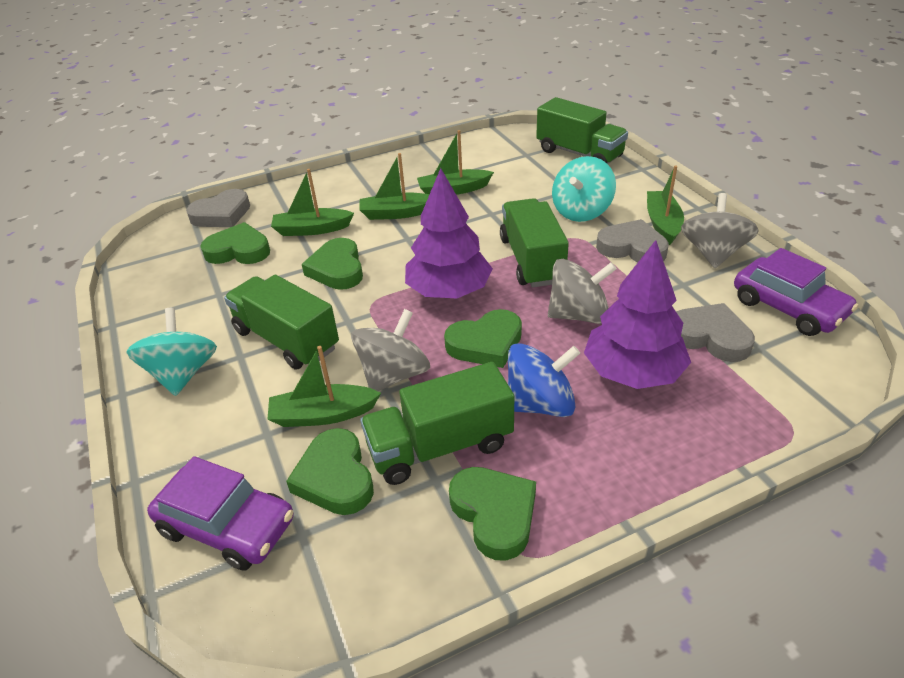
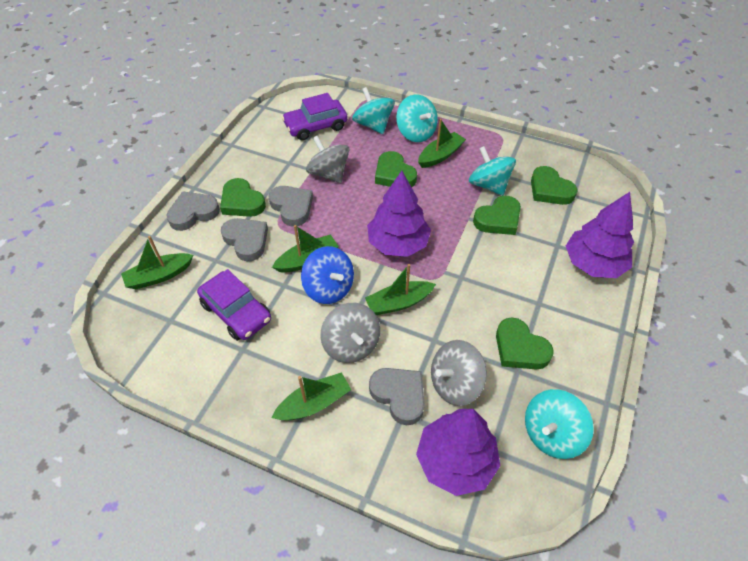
green truck: 4 -> 0
grey heart: 3 -> 4
purple tree: 2 -> 3
turquoise spinning top: 2 -> 4

